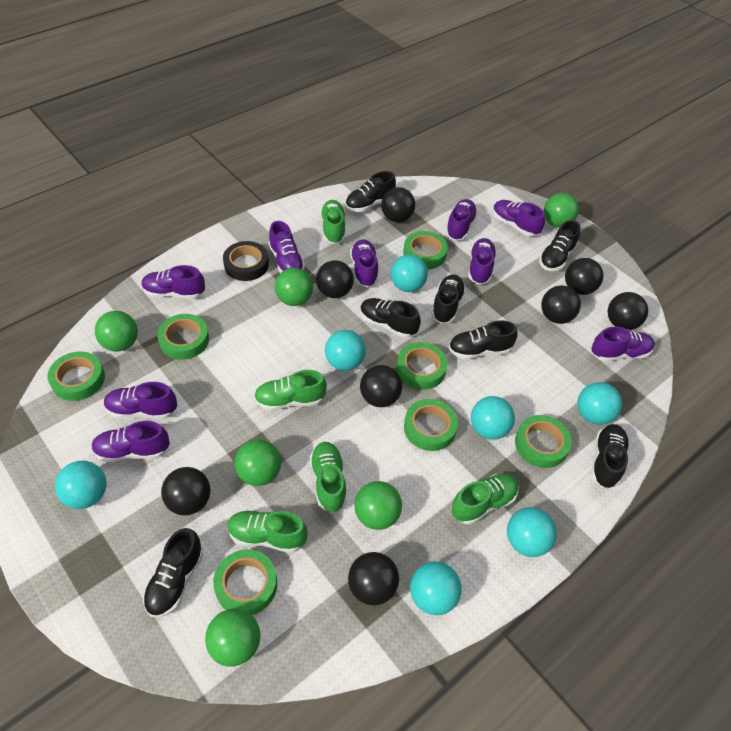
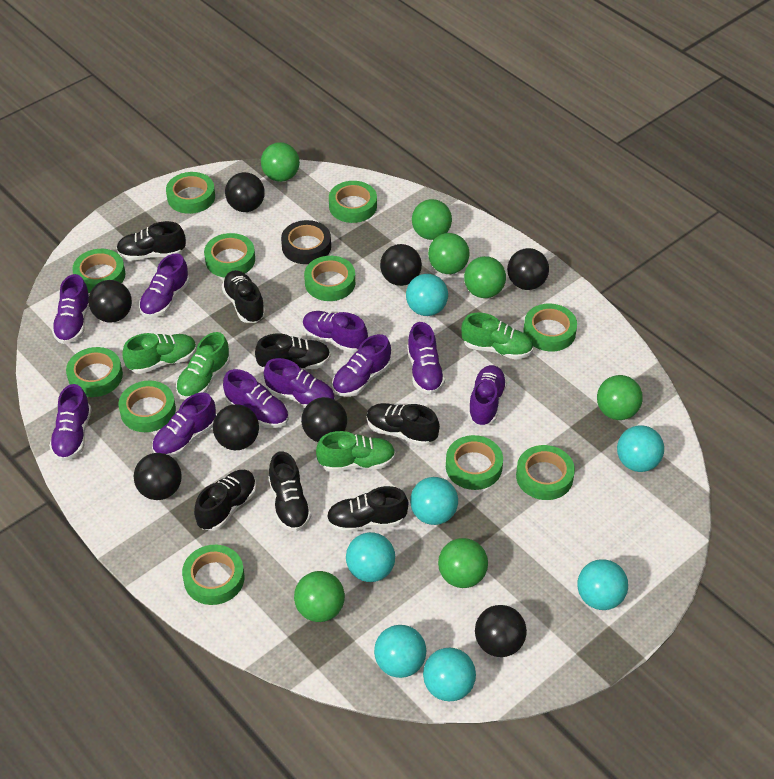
green ball: 6 -> 7
green shoe: 5 -> 4
green tape: 7 -> 11
purple shoe: 9 -> 10

